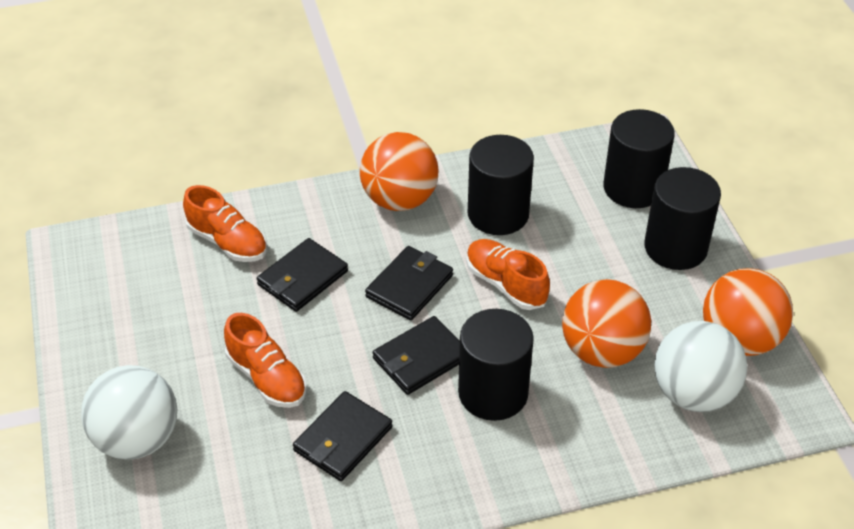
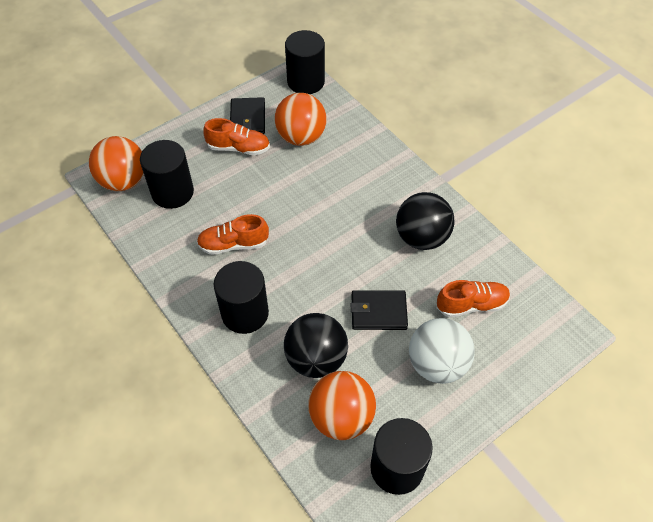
black ball: 0 -> 2
black wallet: 4 -> 2
white ball: 2 -> 1

